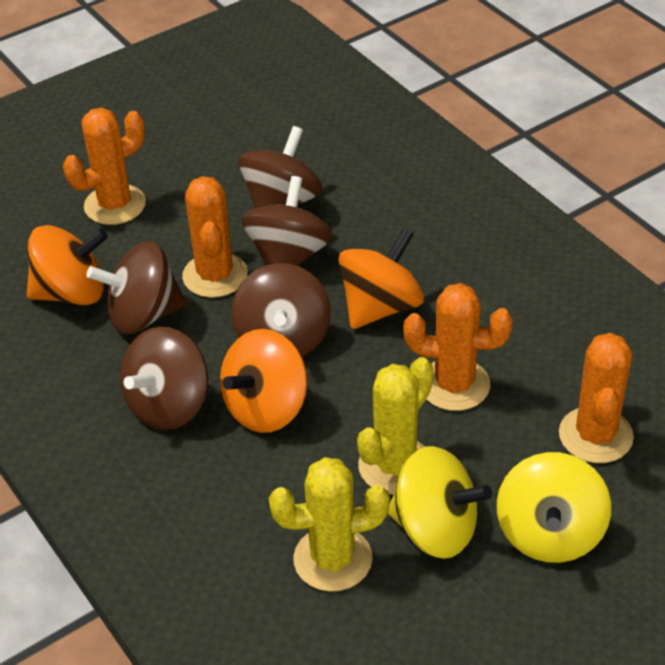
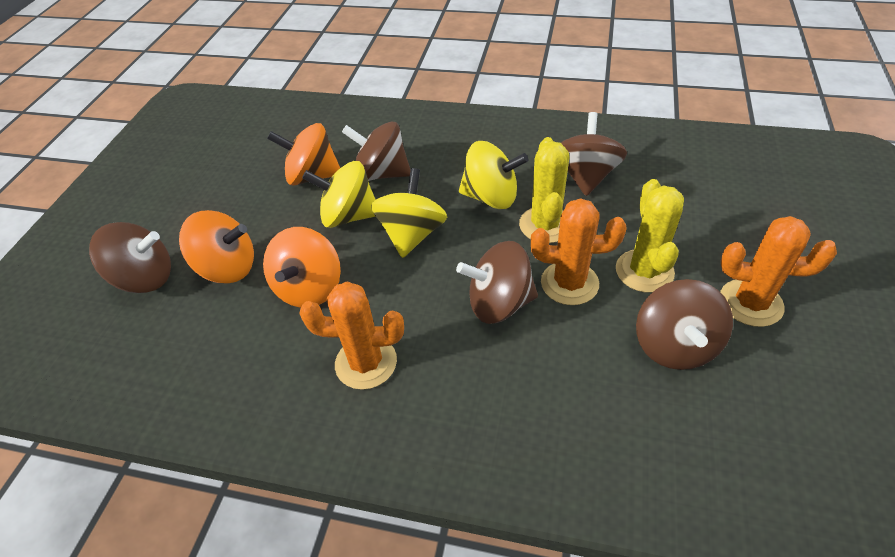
orange cactus: 4 -> 3
yellow spinning top: 2 -> 3

